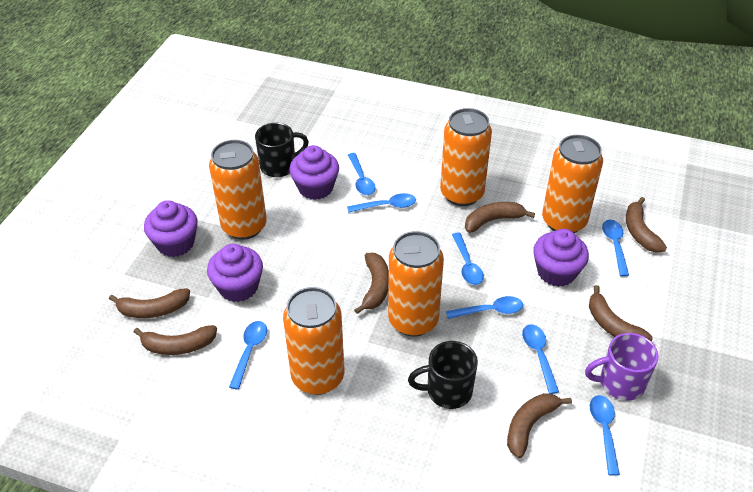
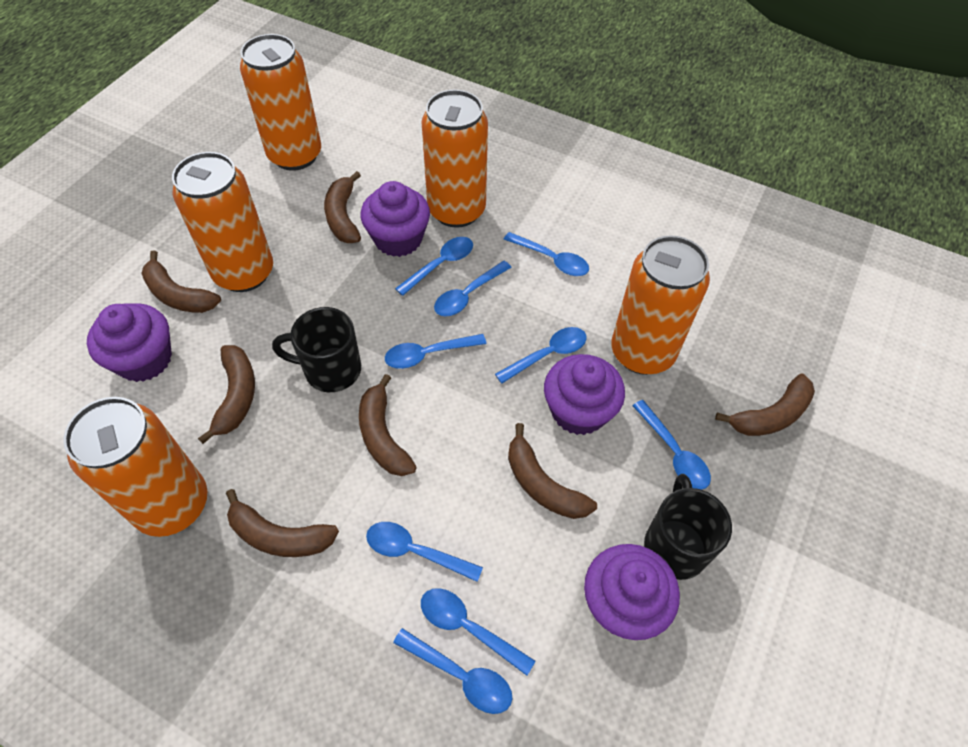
blue spoon: 8 -> 9
purple mug: 1 -> 0

